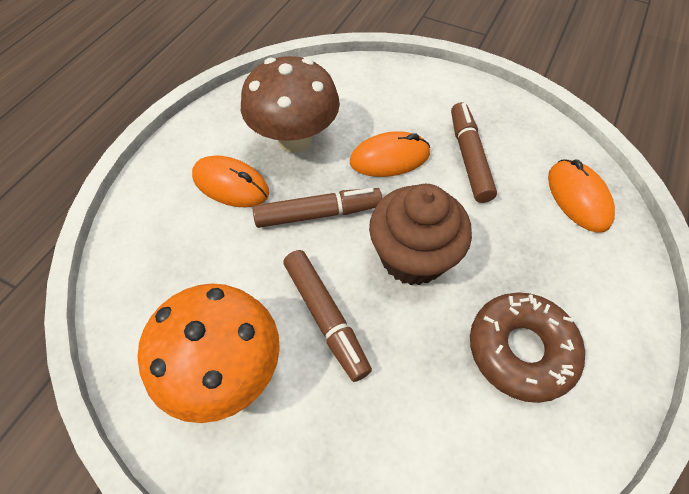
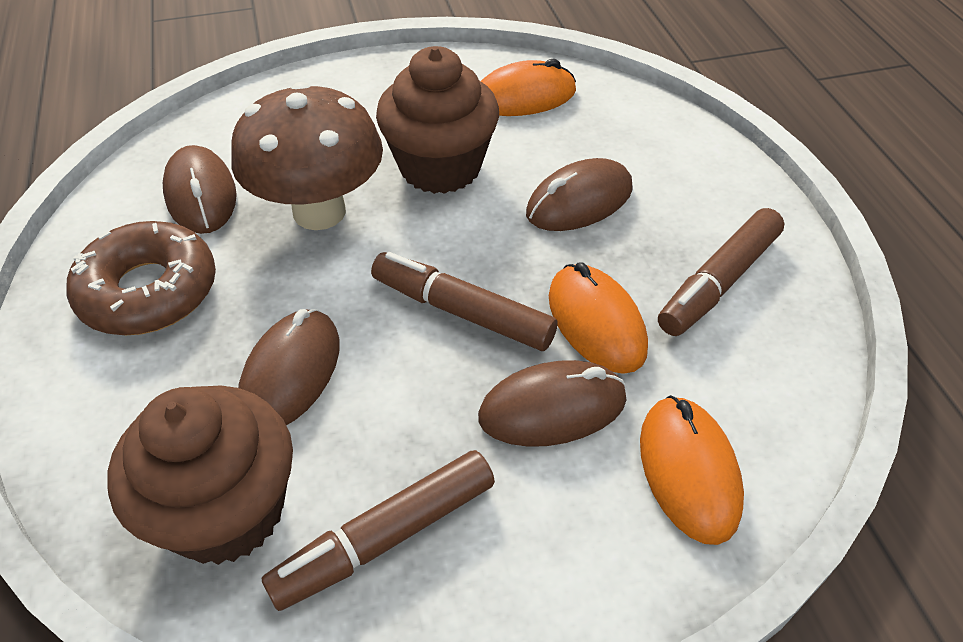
brown cupcake: 1 -> 2
brown mouse: 0 -> 4
orange mushroom: 1 -> 0

